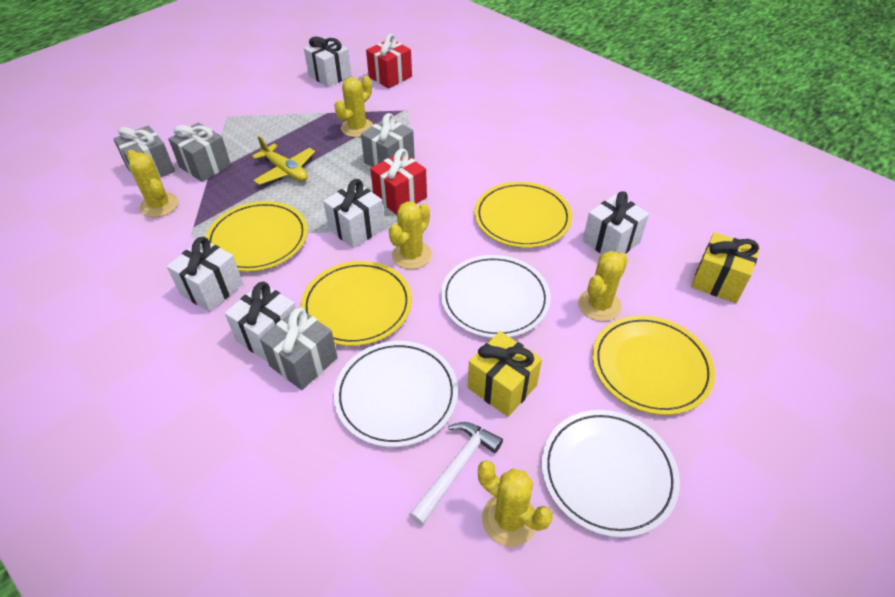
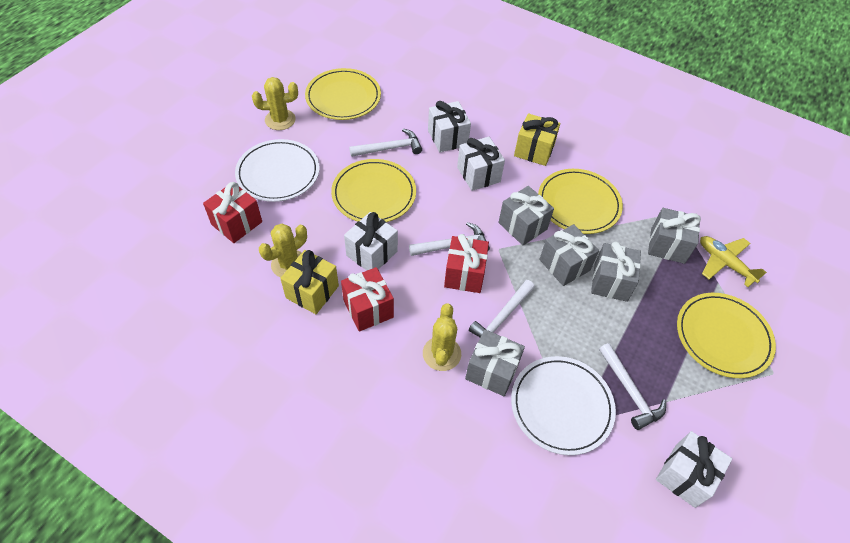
grey gift: 4 -> 5
red gift: 2 -> 3
white gift: 5 -> 4
white hammer: 1 -> 4
white plate: 3 -> 2
yellow cactus: 5 -> 3

